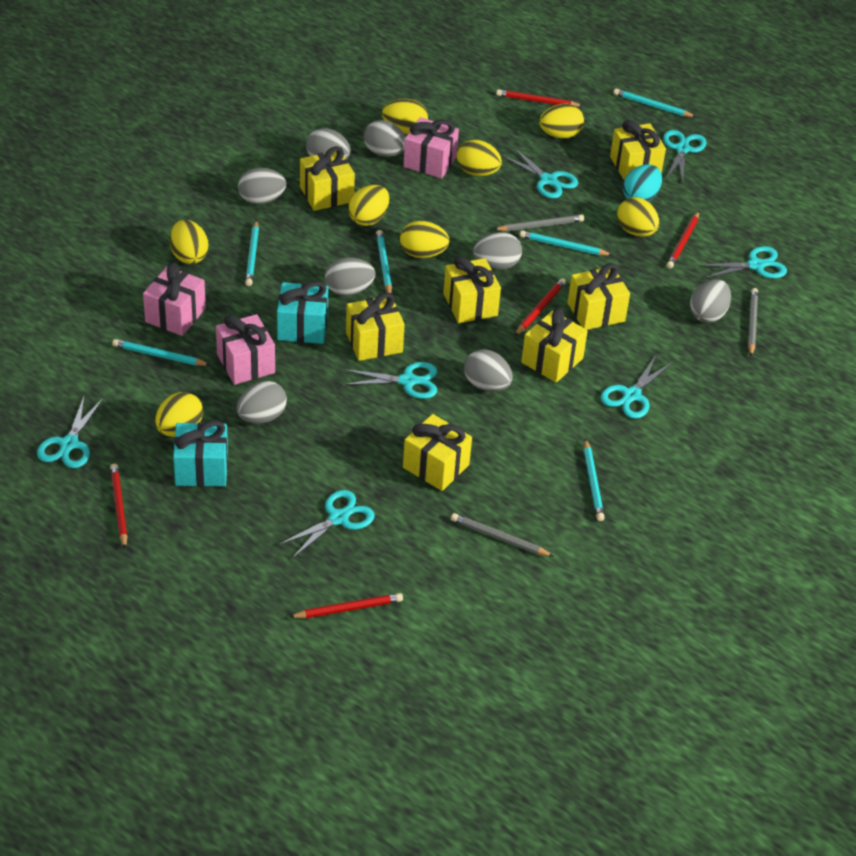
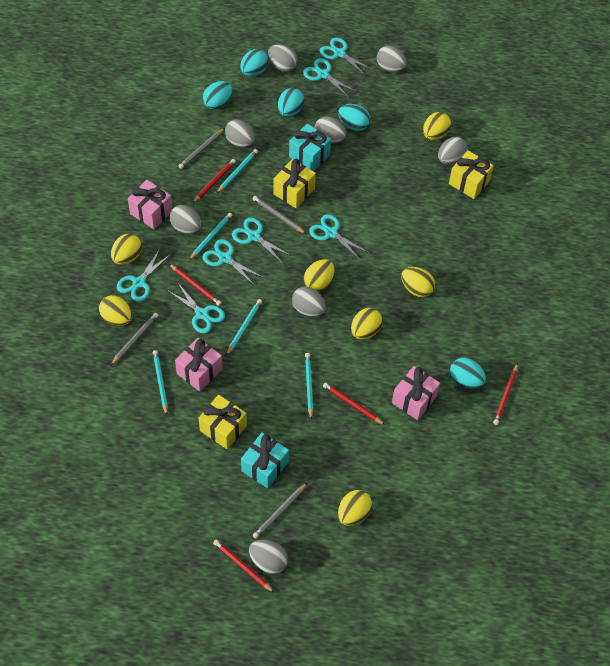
grey pencil: 3 -> 4
turquoise egg: 1 -> 5
turquoise pencil: 6 -> 5
yellow egg: 8 -> 7
yellow gift: 7 -> 3

